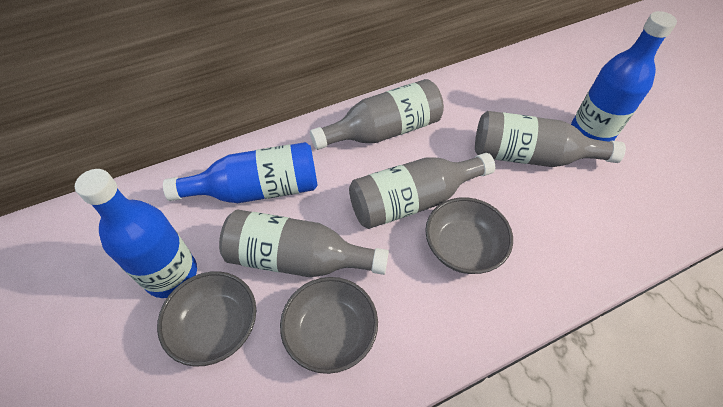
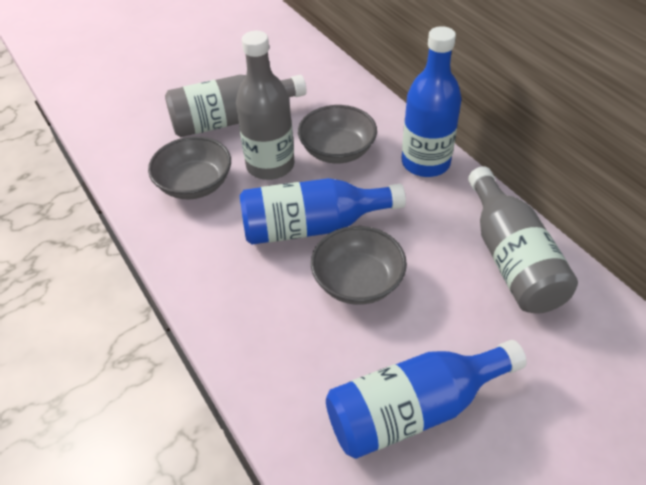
grey bottle: 4 -> 3

